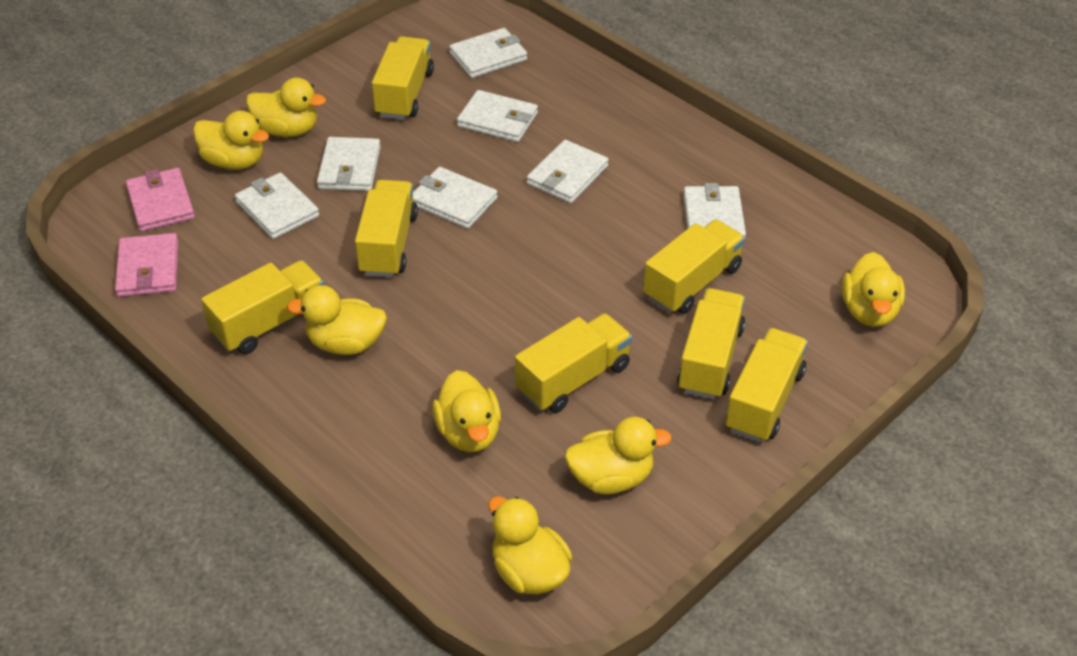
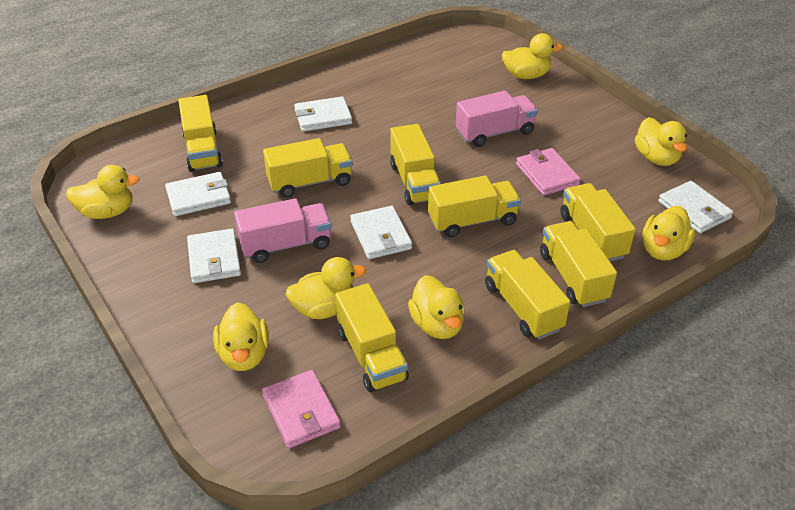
pink truck: 0 -> 2
white wallet: 7 -> 5
yellow truck: 7 -> 8

